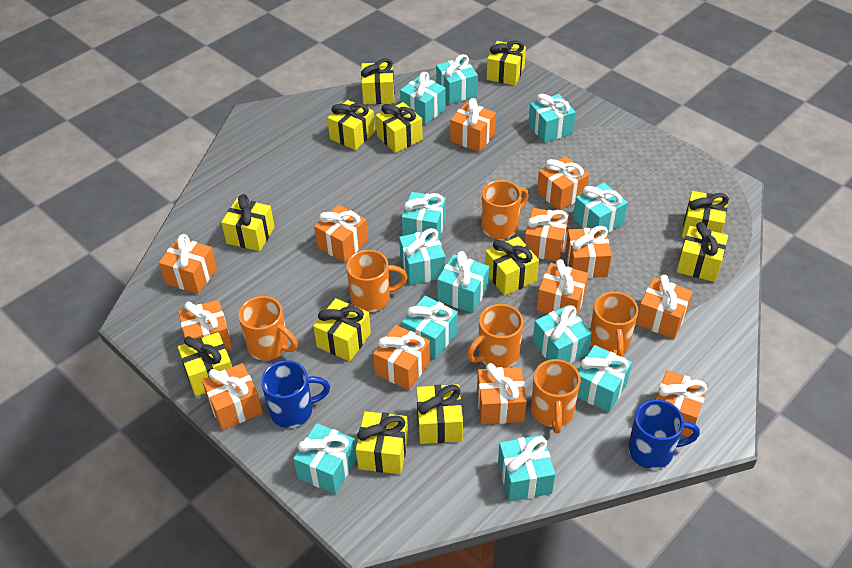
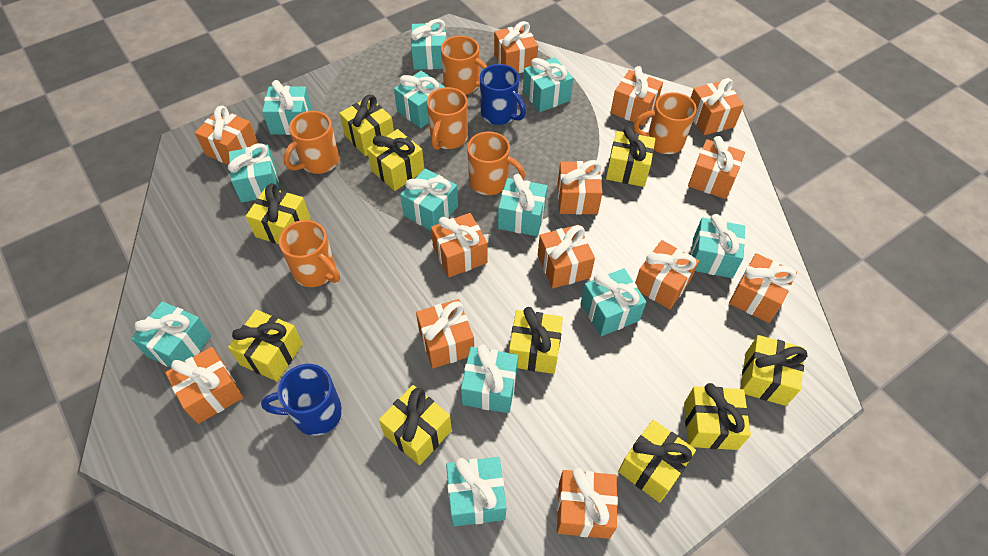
yellow gift: 12 -> 10

